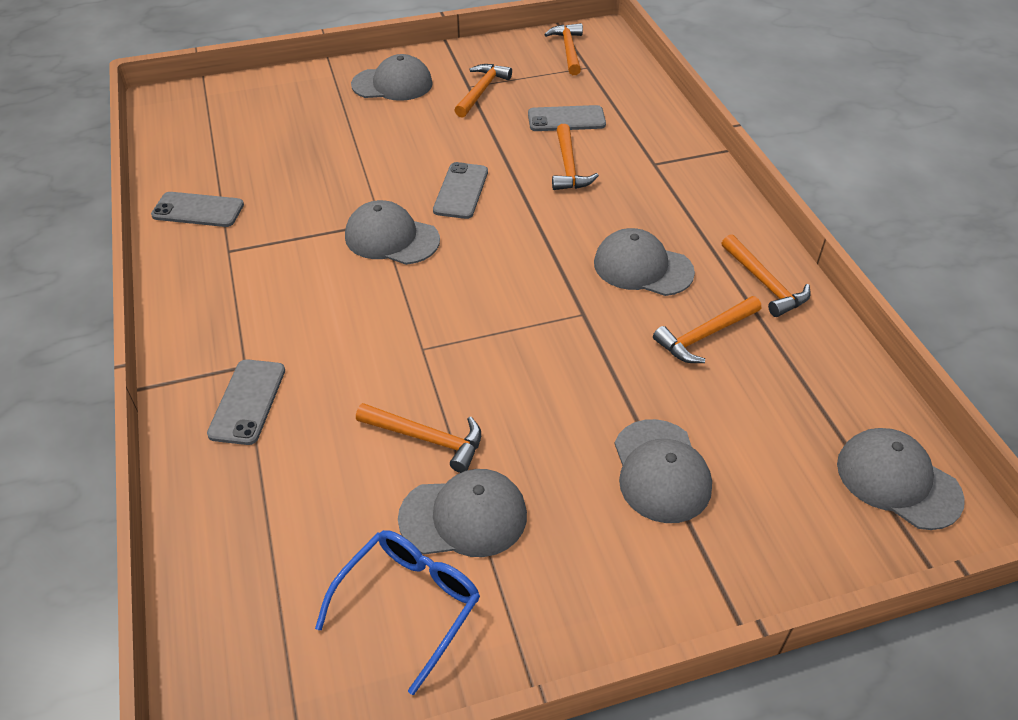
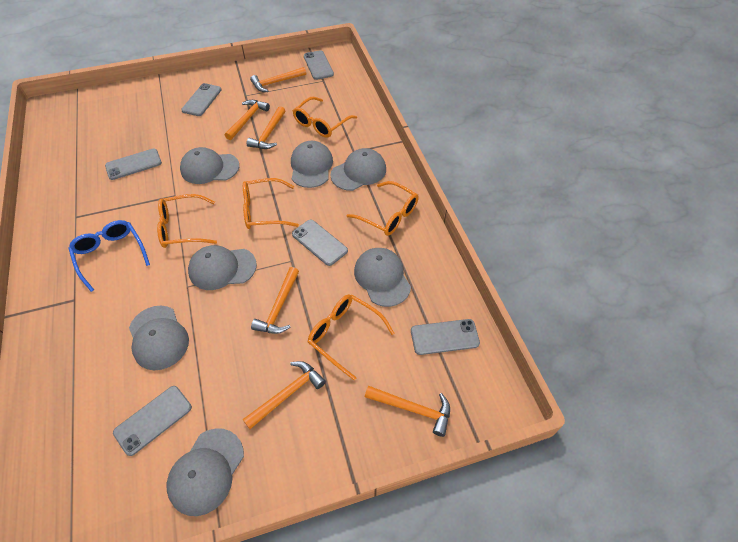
grey cap: 6 -> 7
grey phone: 4 -> 6
orange glasses: 0 -> 5

